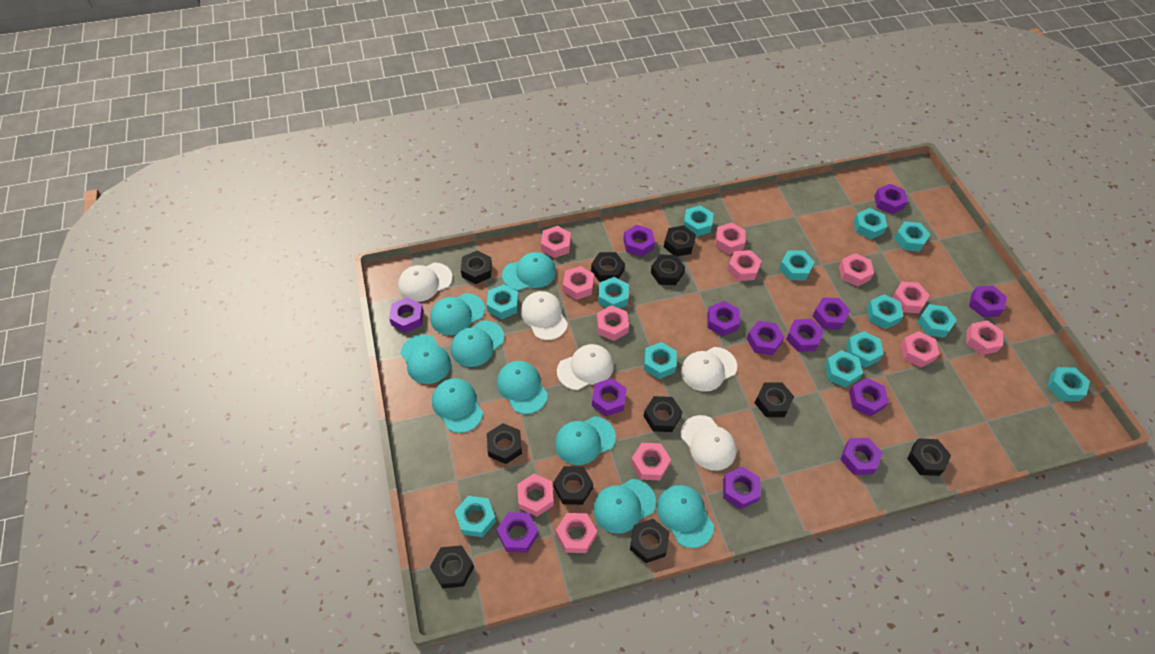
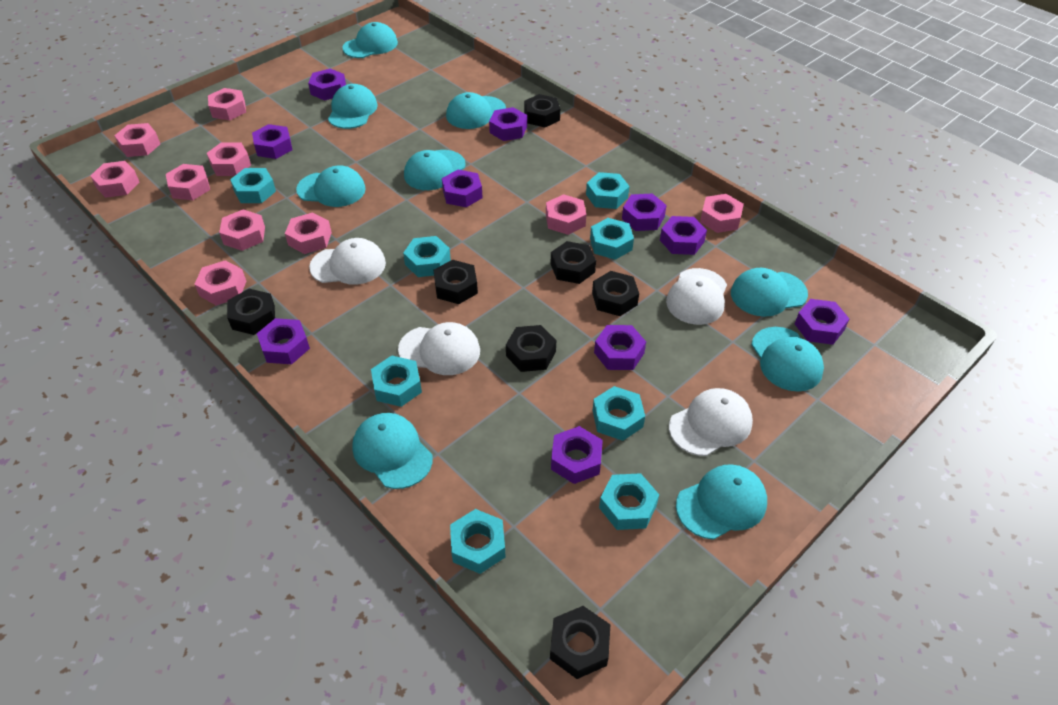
black nut: 11 -> 7
pink nut: 12 -> 10
purple nut: 13 -> 10
turquoise nut: 13 -> 8
white cap: 5 -> 4

